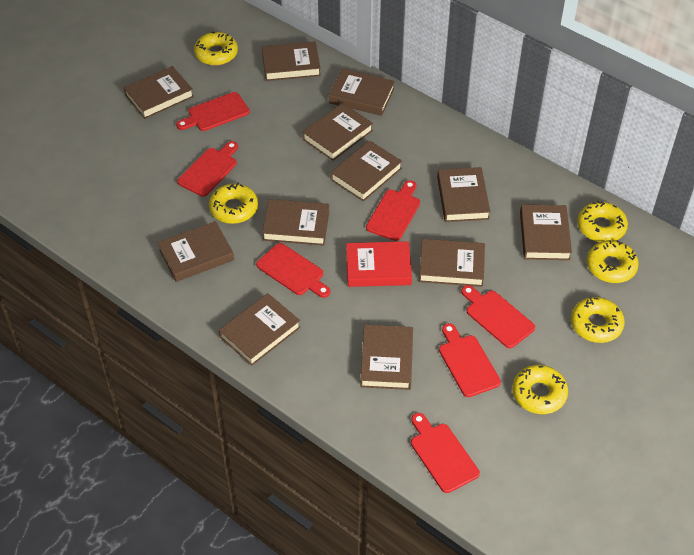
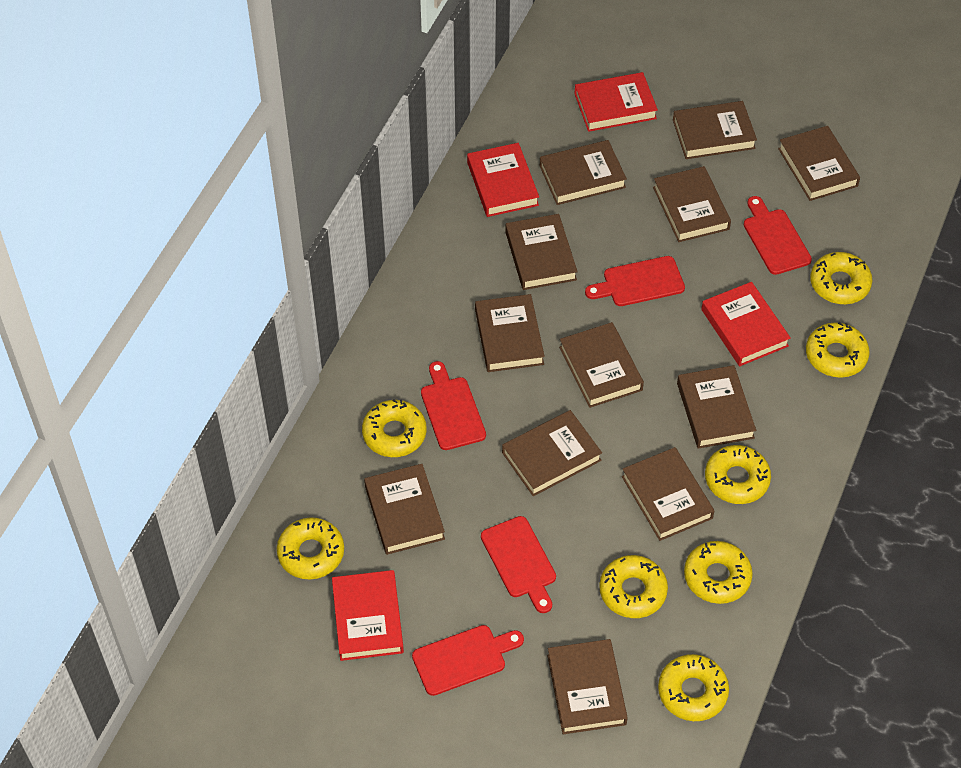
red book: 1 -> 4
red cutting board: 7 -> 5
yellow donut: 6 -> 8

